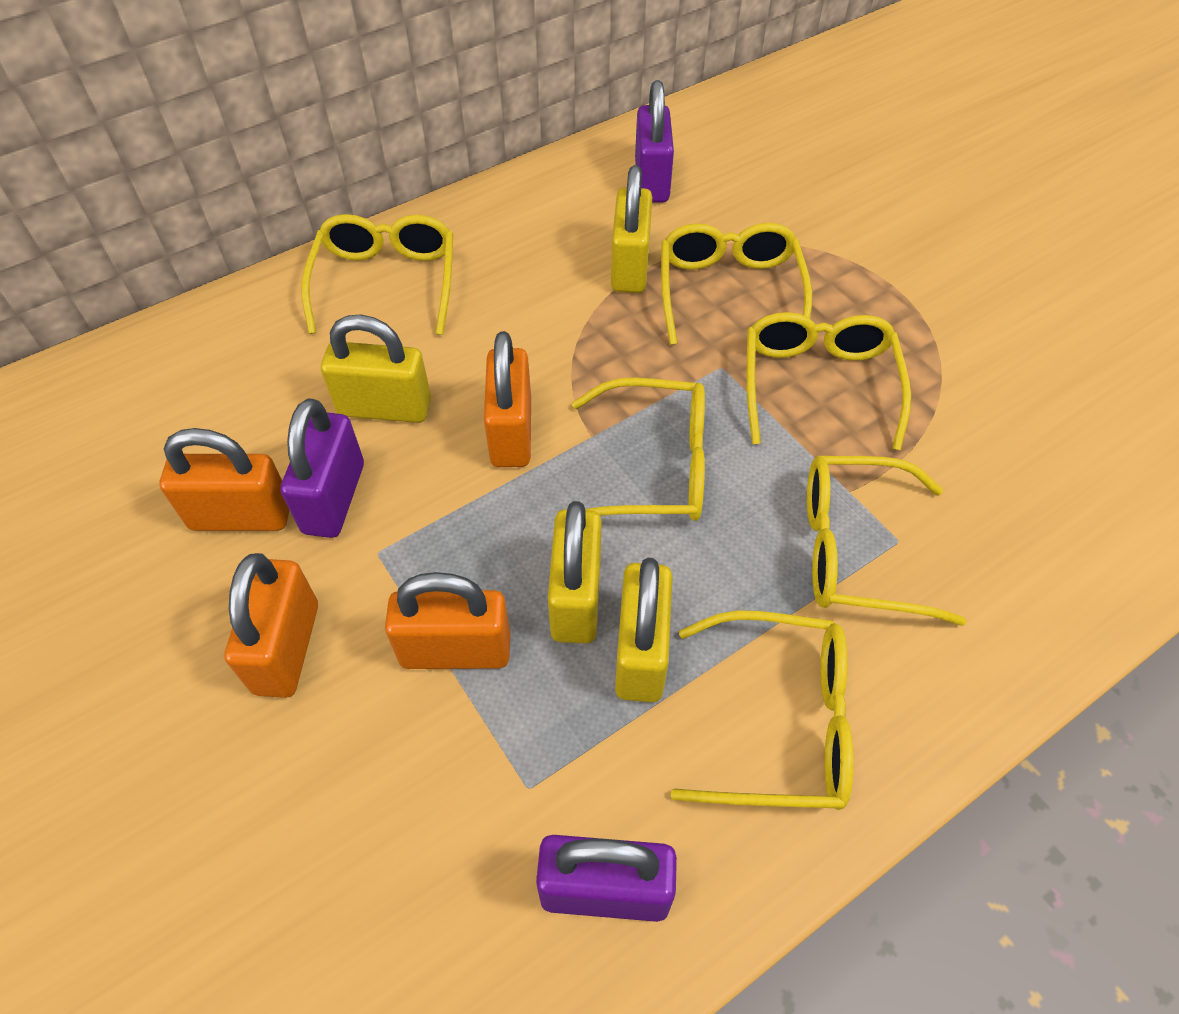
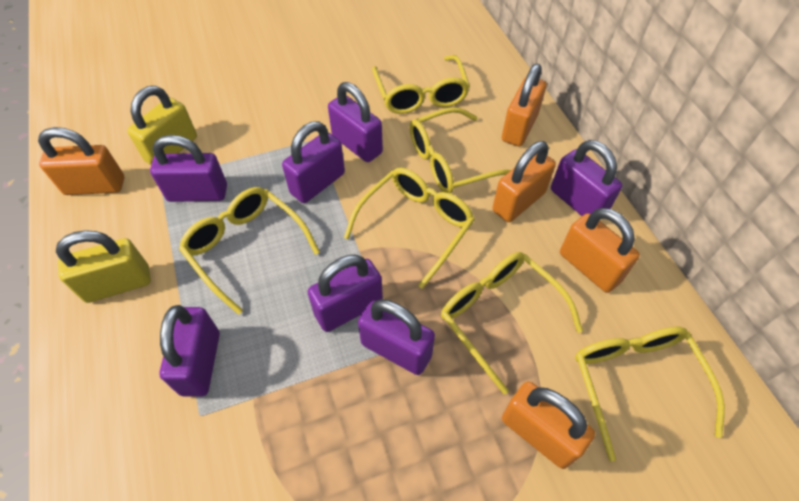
orange padlock: 4 -> 5
purple padlock: 3 -> 7
yellow padlock: 4 -> 2

